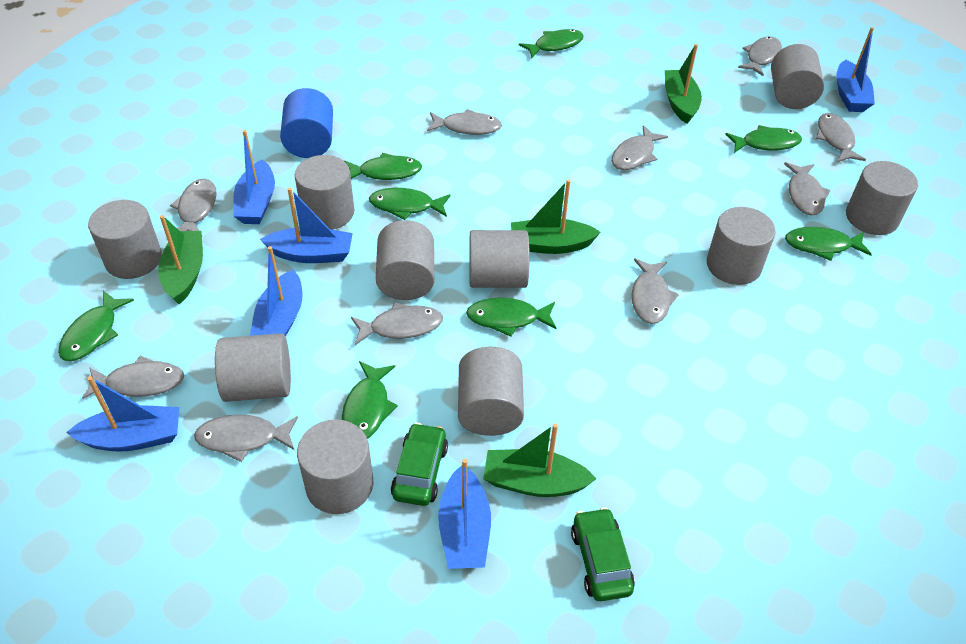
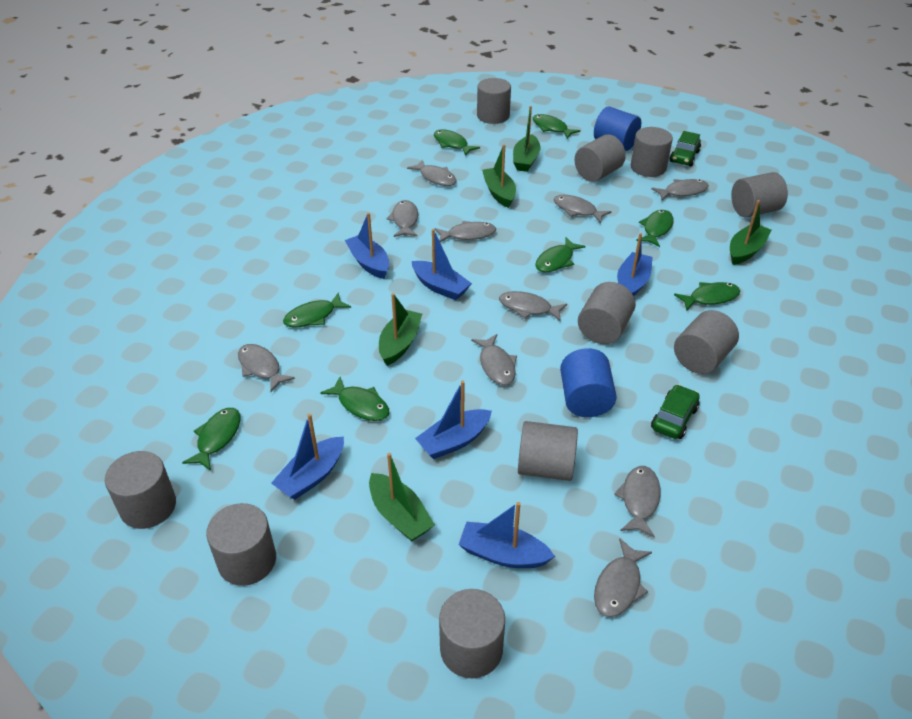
blue cylinder: 1 -> 2
green boat: 4 -> 5

